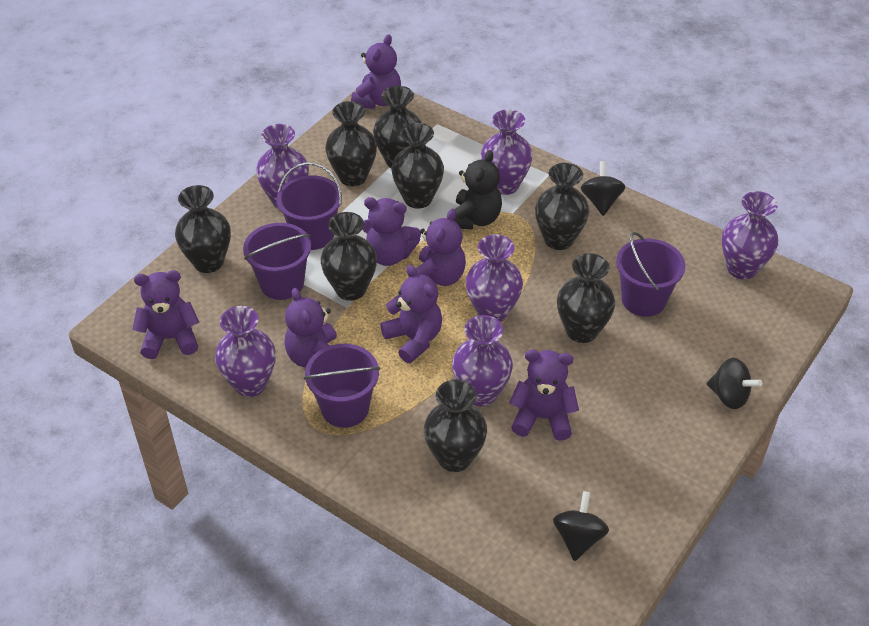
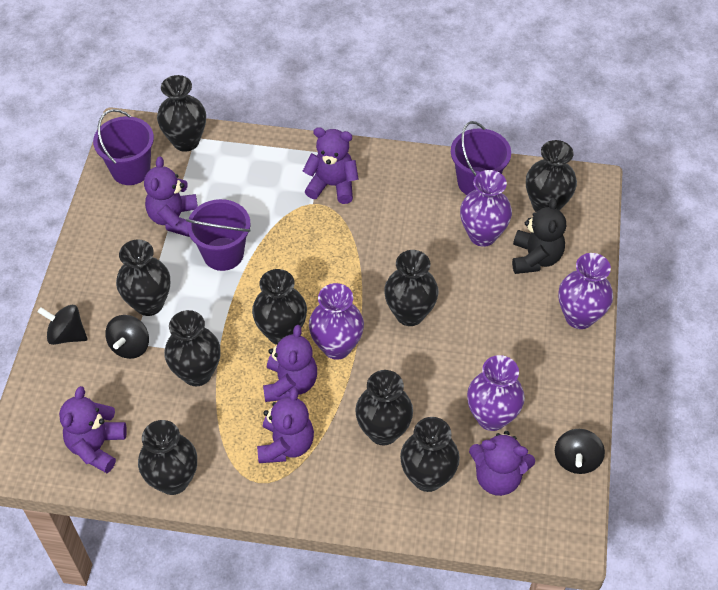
black vase: 8 -> 9
purple bucket: 4 -> 3
purple teddy bear: 7 -> 6
purple vase: 6 -> 4

